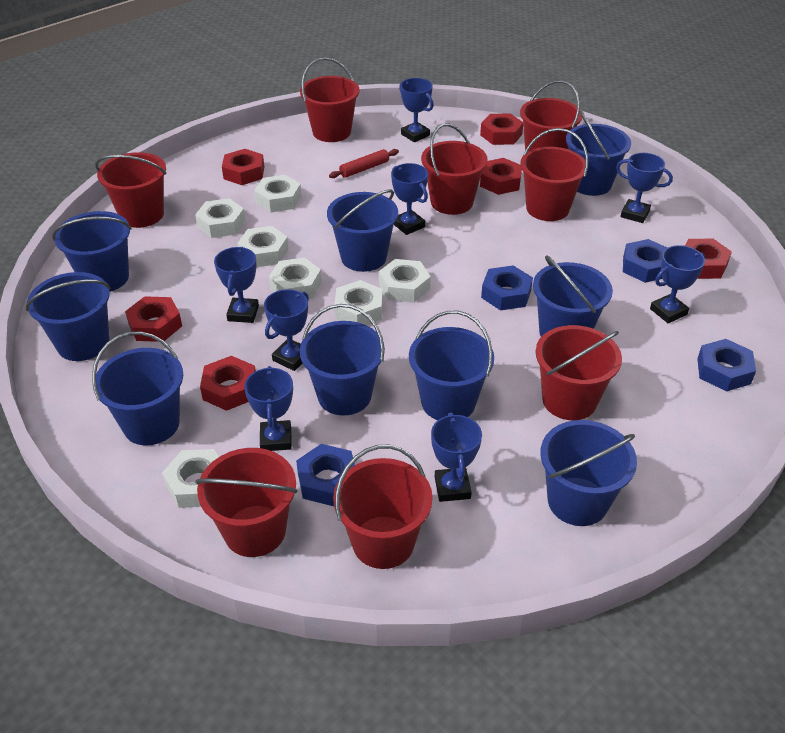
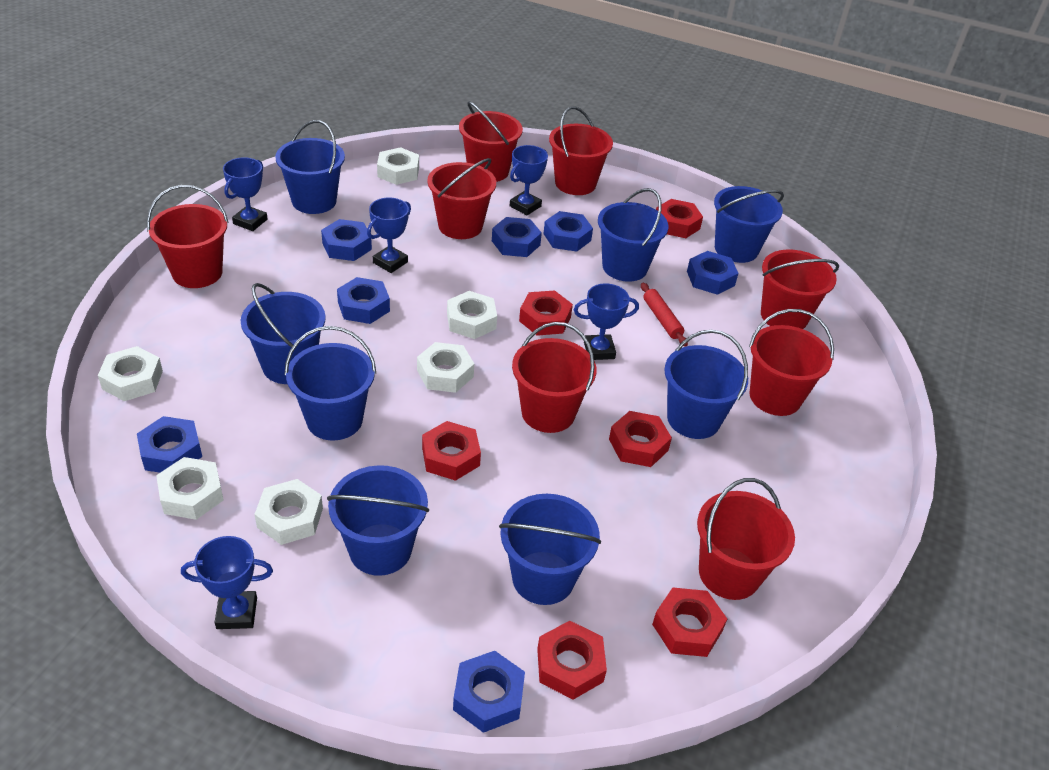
blue bucket: 9 -> 8
blue nut: 4 -> 7
blue trophy: 8 -> 5
white nut: 7 -> 6

